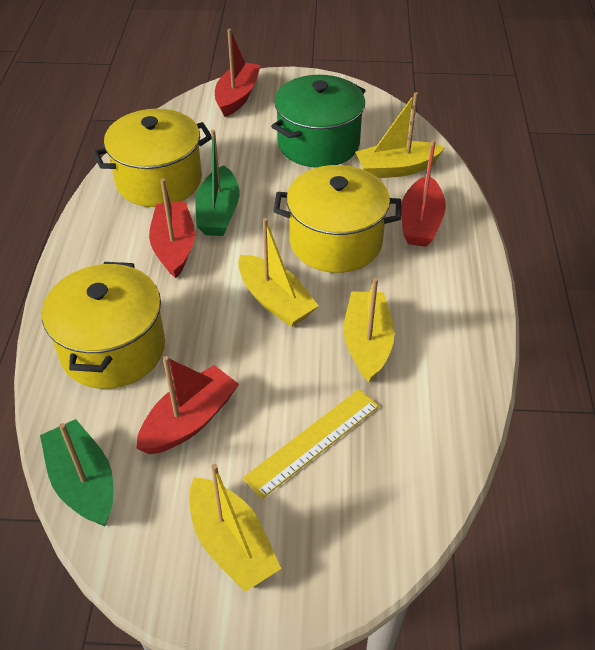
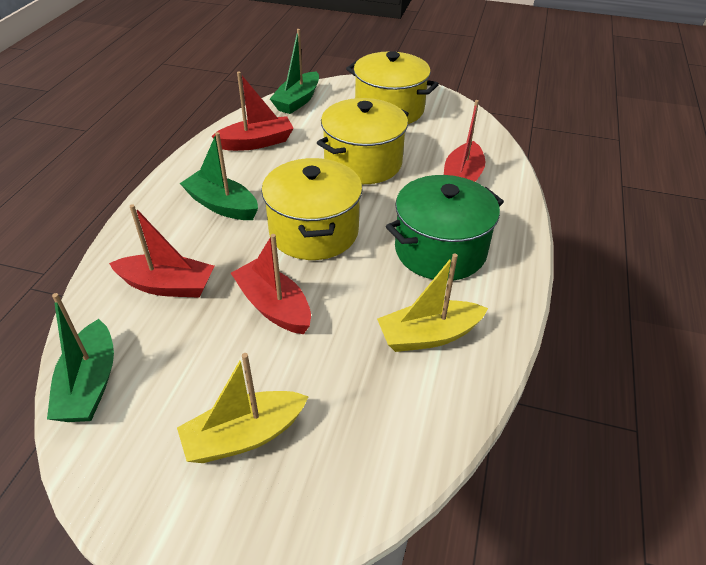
green boat: 2 -> 3
yellow boat: 4 -> 2
yellow ruler: 1 -> 0

